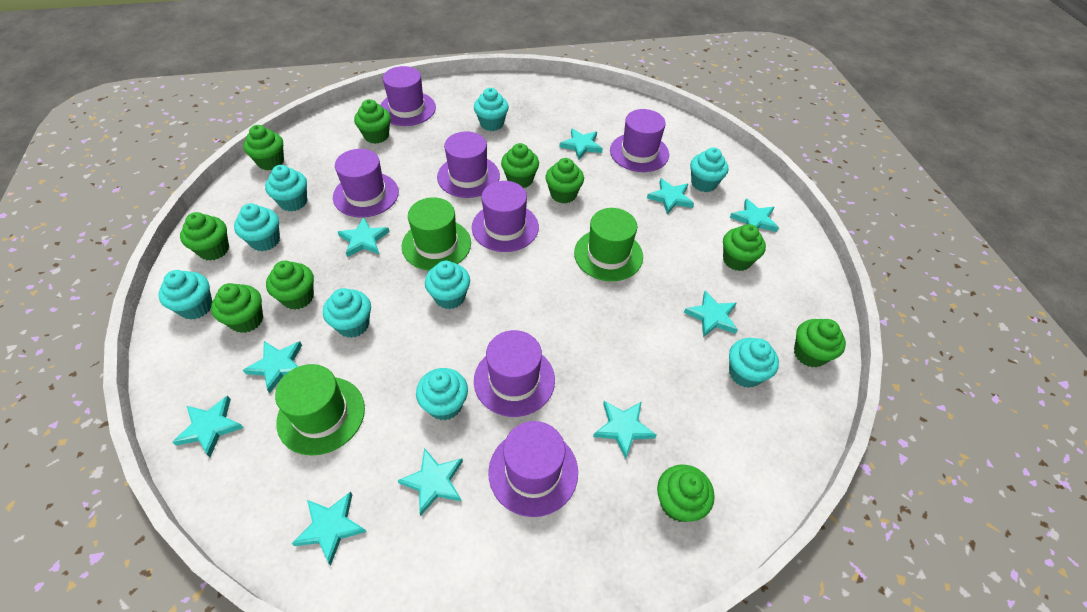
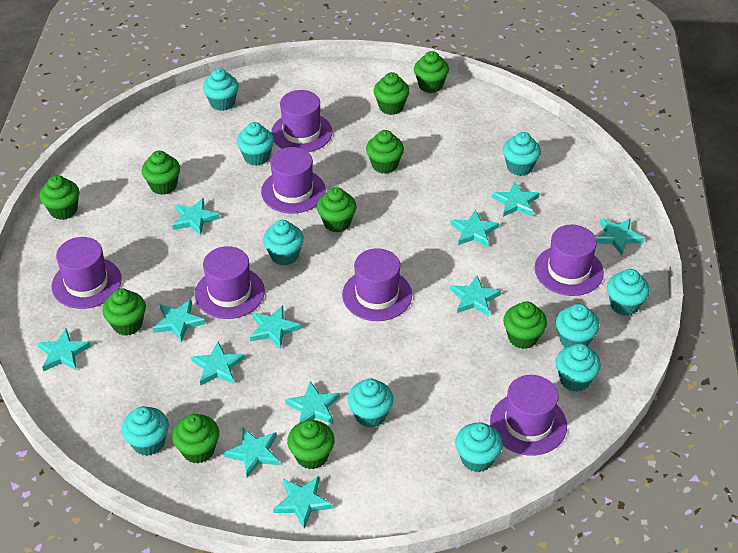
green hat: 3 -> 0
turquoise cupcake: 9 -> 10
turquoise star: 10 -> 12

